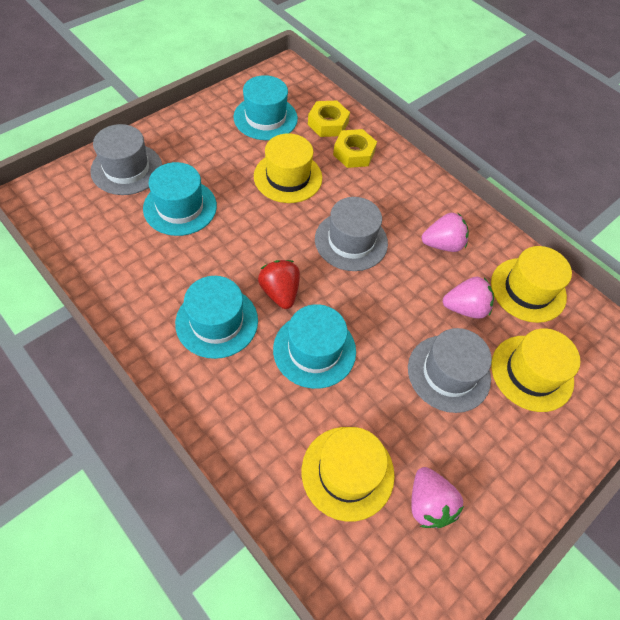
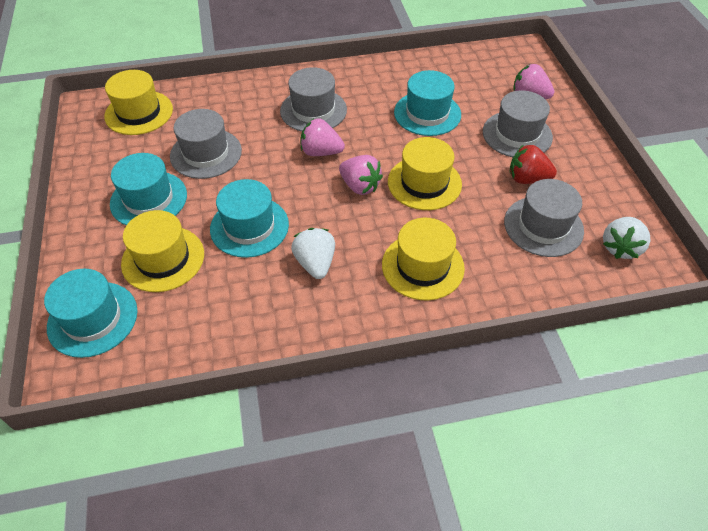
grey hat: 3 -> 4
white strawberry: 0 -> 2
yellow nut: 2 -> 0

